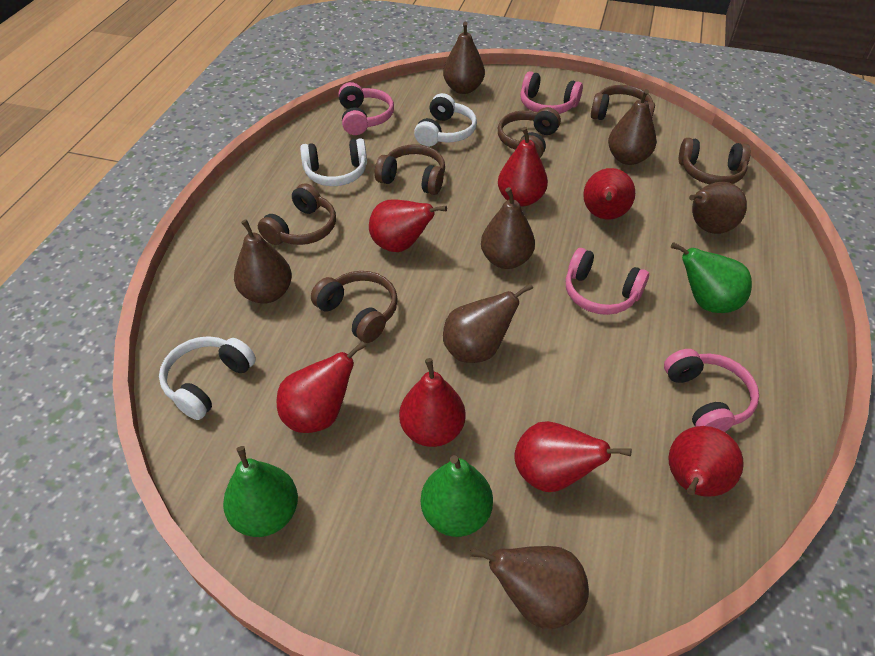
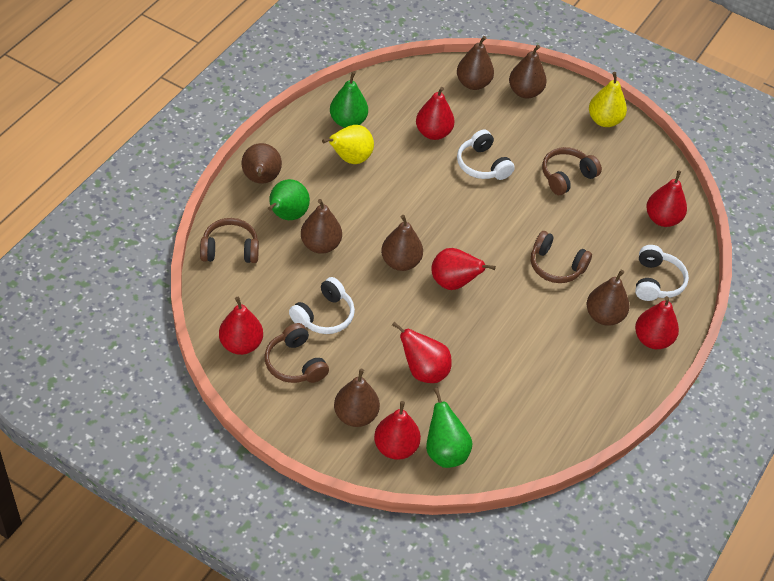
brown headphones: 6 -> 4
pink headphones: 4 -> 0
yellow pear: 0 -> 2

